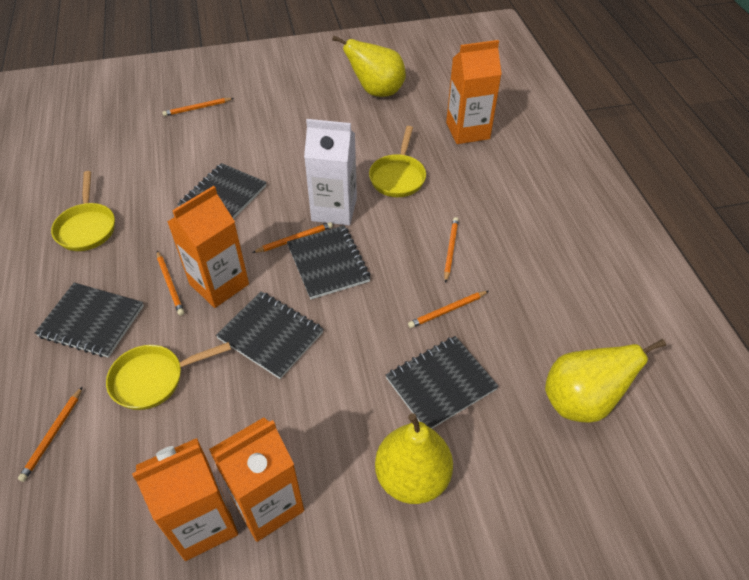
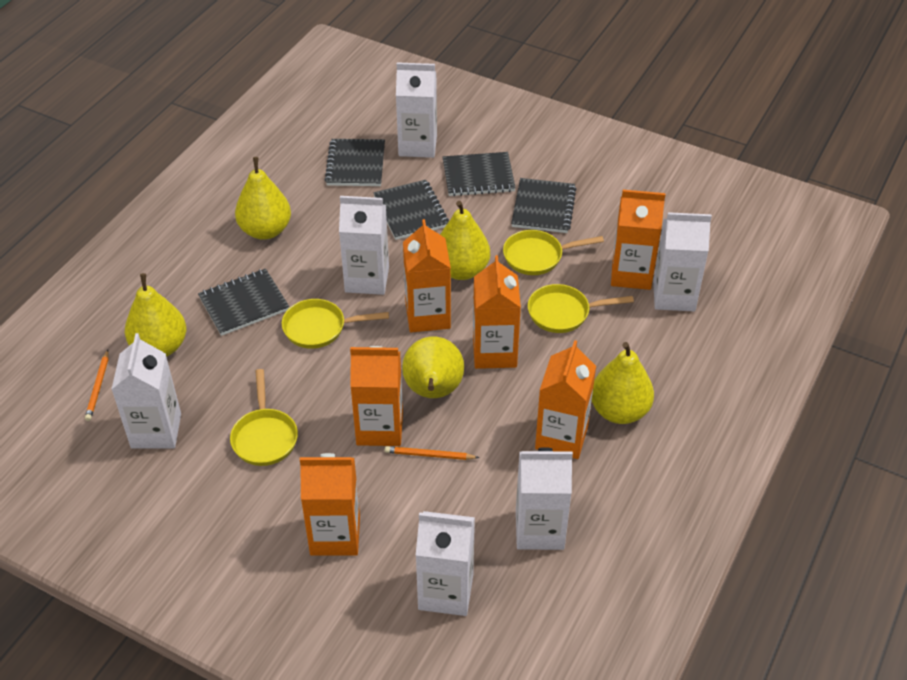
orange carton: 4 -> 6
orange pencil: 6 -> 2
white carton: 1 -> 6
yellow pan: 3 -> 4
yellow pear: 3 -> 5

